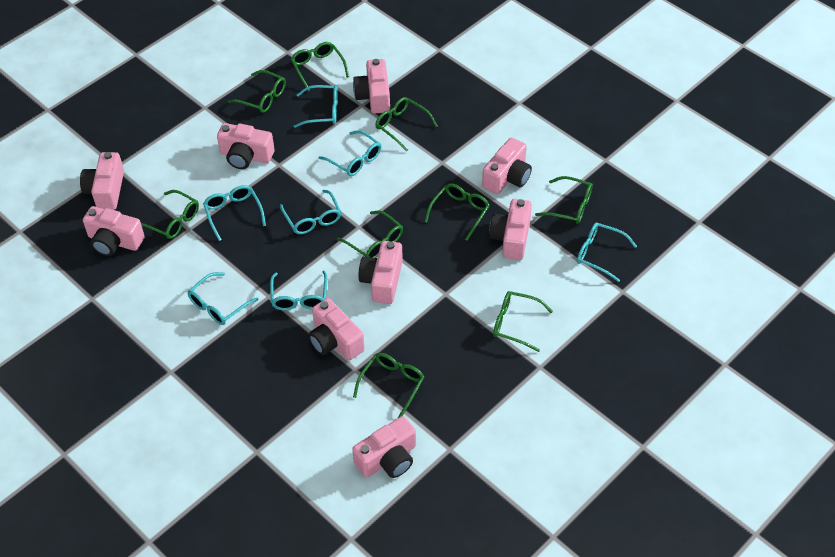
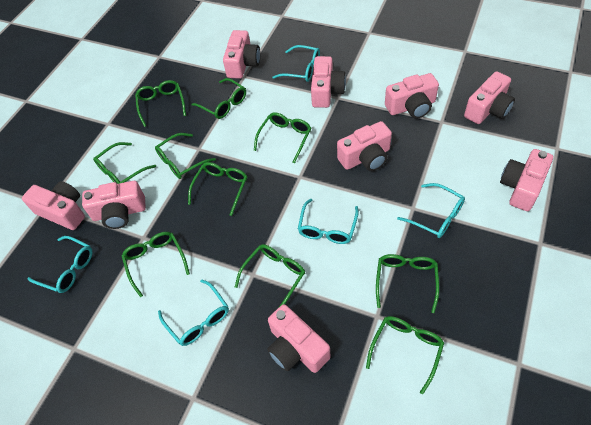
green glasses: 9 -> 10
turquoise glasses: 7 -> 5

